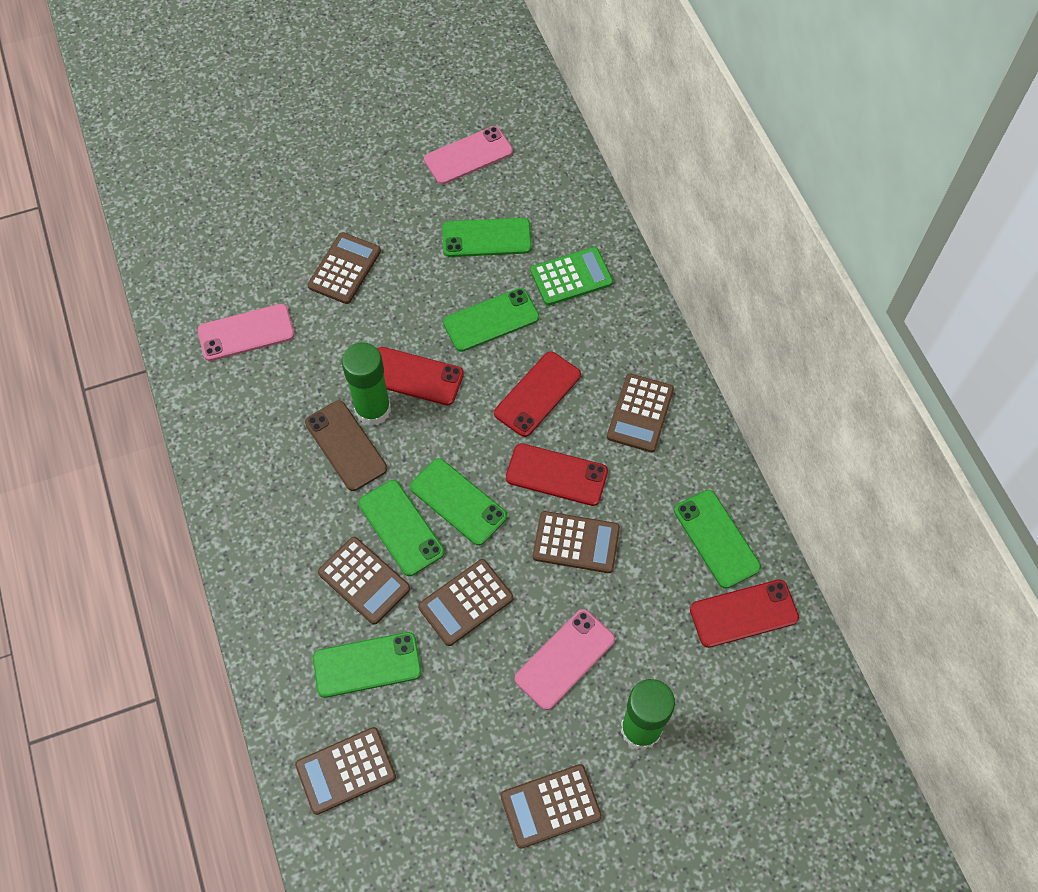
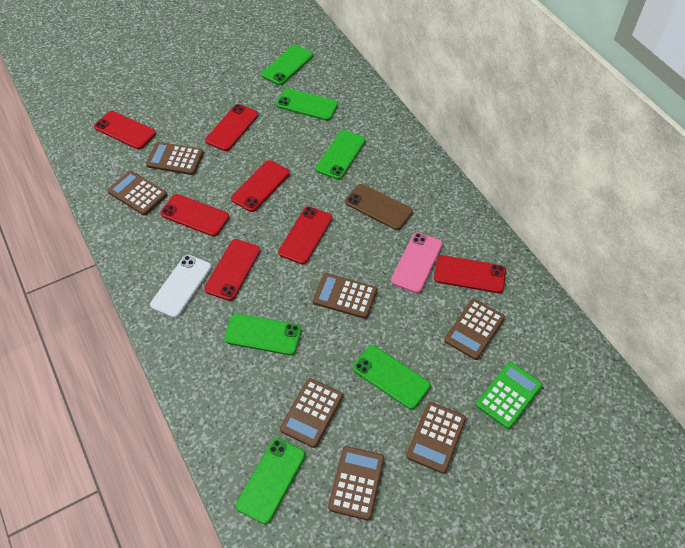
green glue stick: 2 -> 0
pink phone: 3 -> 1
red phone: 4 -> 7
white phone: 0 -> 1

